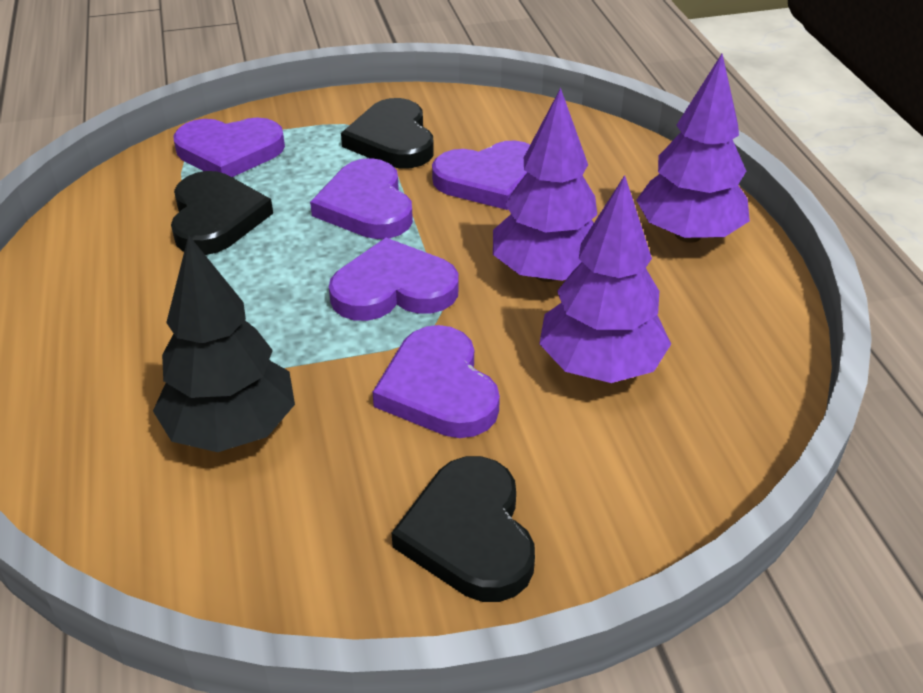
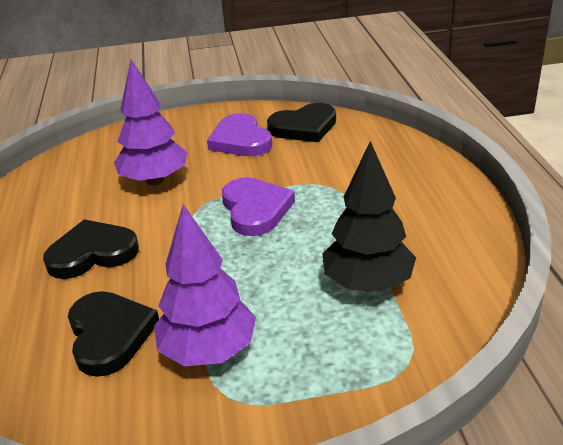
purple heart: 5 -> 2
purple tree: 3 -> 2

